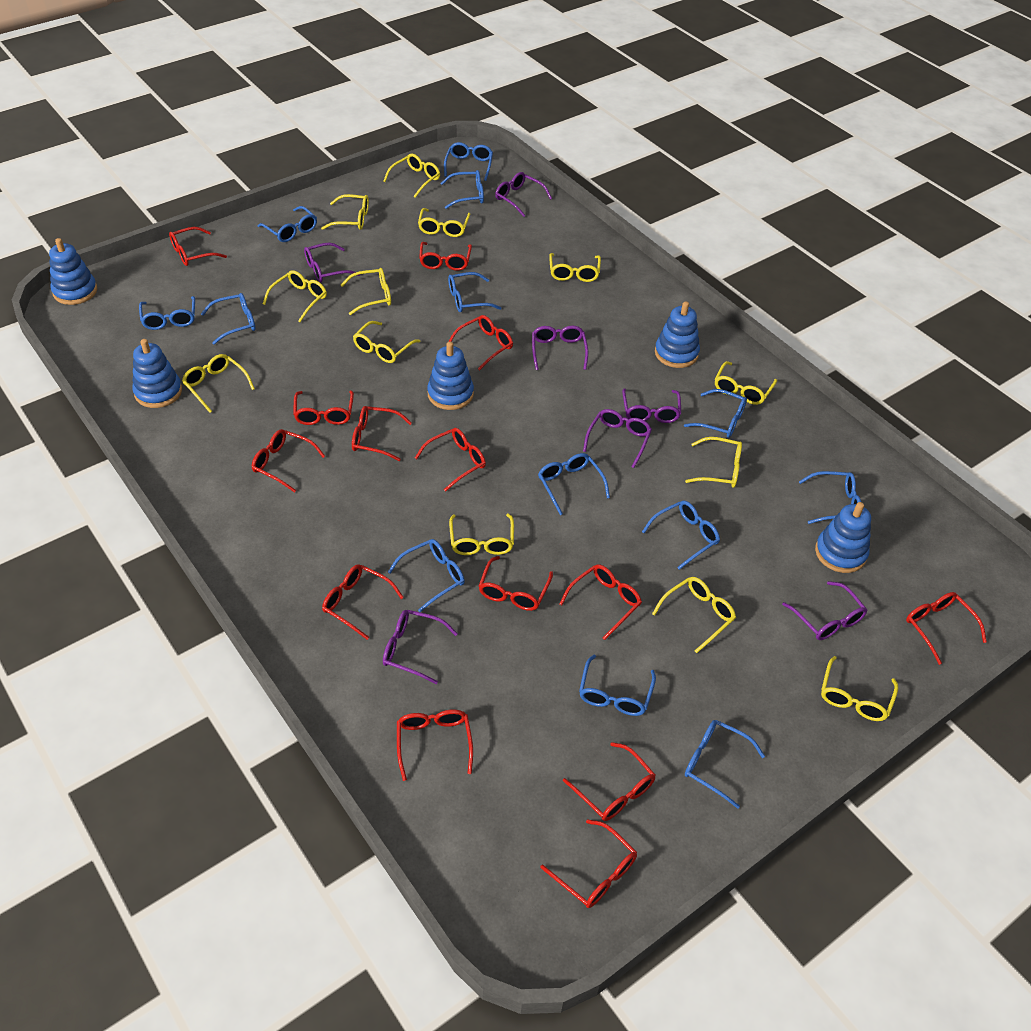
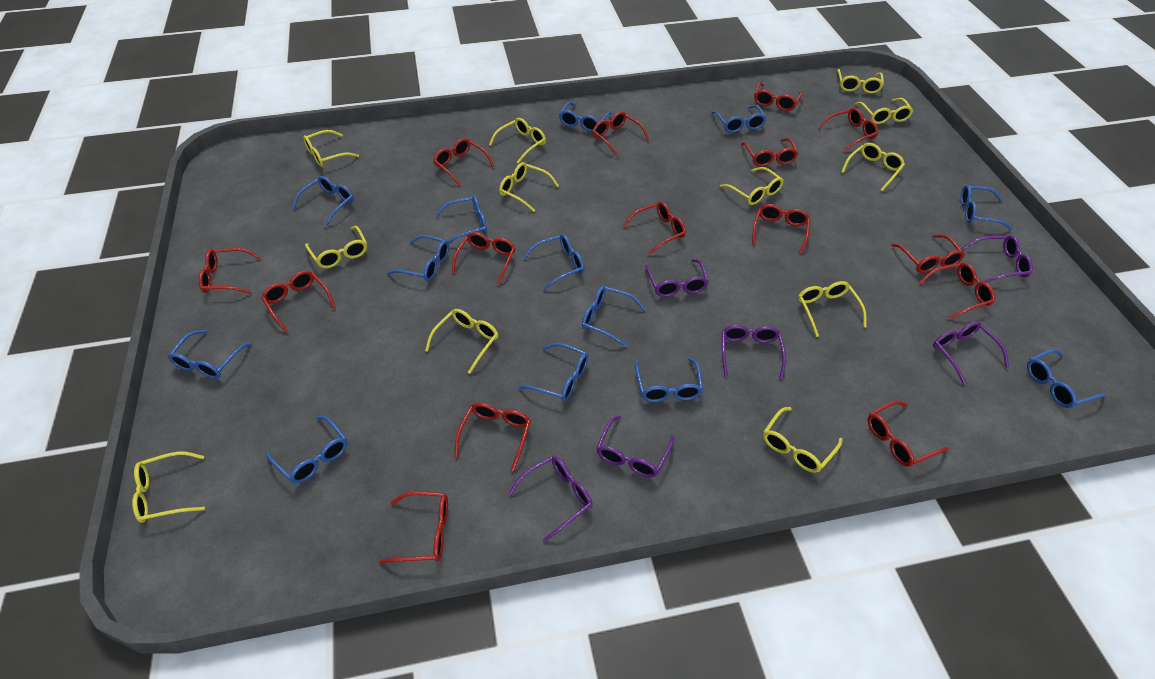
blue stacking toy: 5 -> 0
purple glasses: 7 -> 6
red glasses: 14 -> 15
yellow glasses: 13 -> 12

